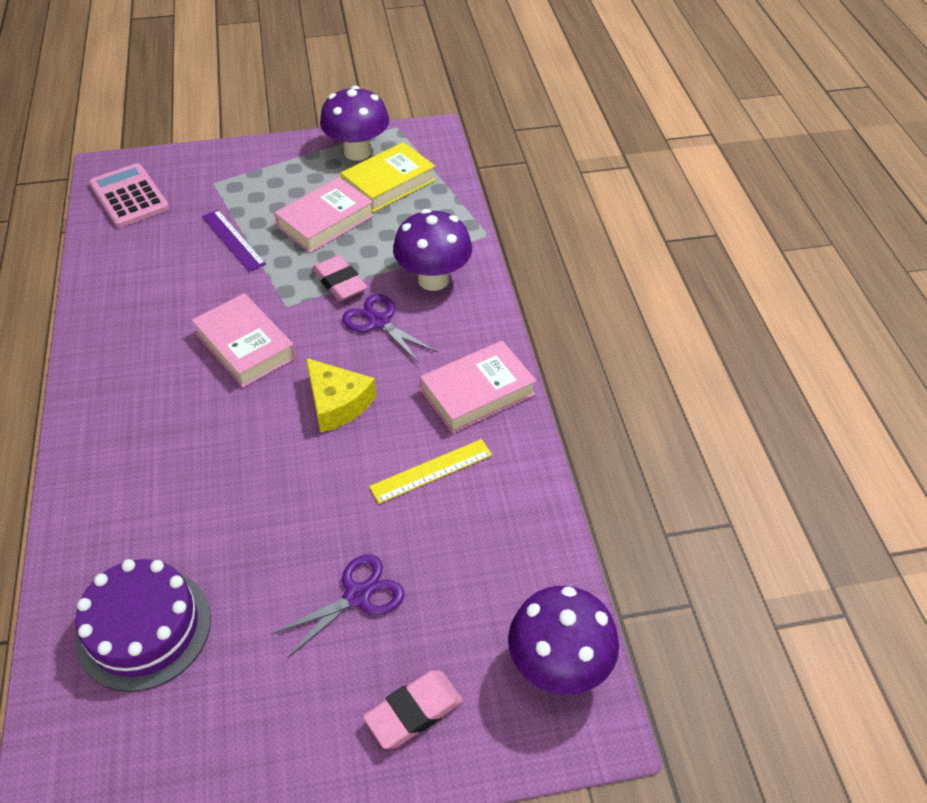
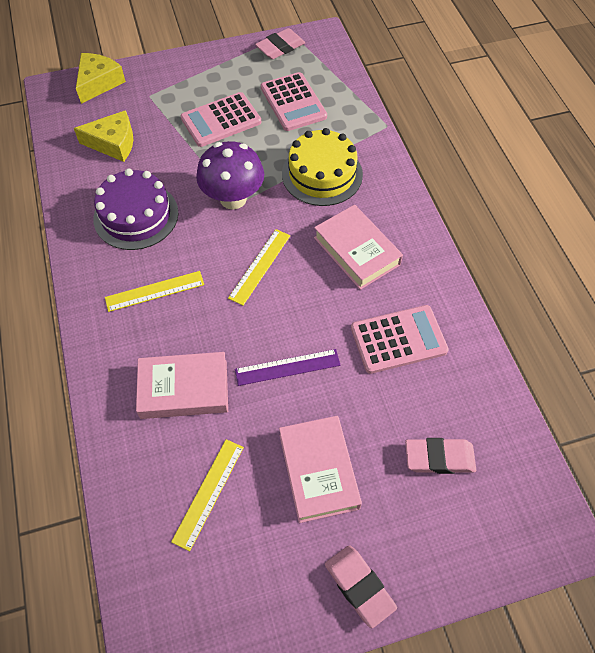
pink calculator: 1 -> 3
pink eraser: 2 -> 3
purple mushroom: 3 -> 1
purple scissors: 2 -> 0
yellow book: 1 -> 0
yellow cake: 0 -> 1
yellow cheese: 1 -> 2
yellow ruler: 1 -> 3

